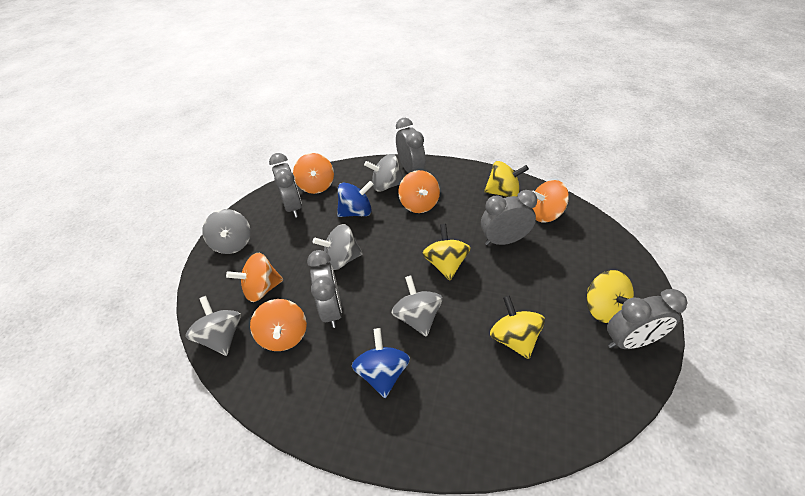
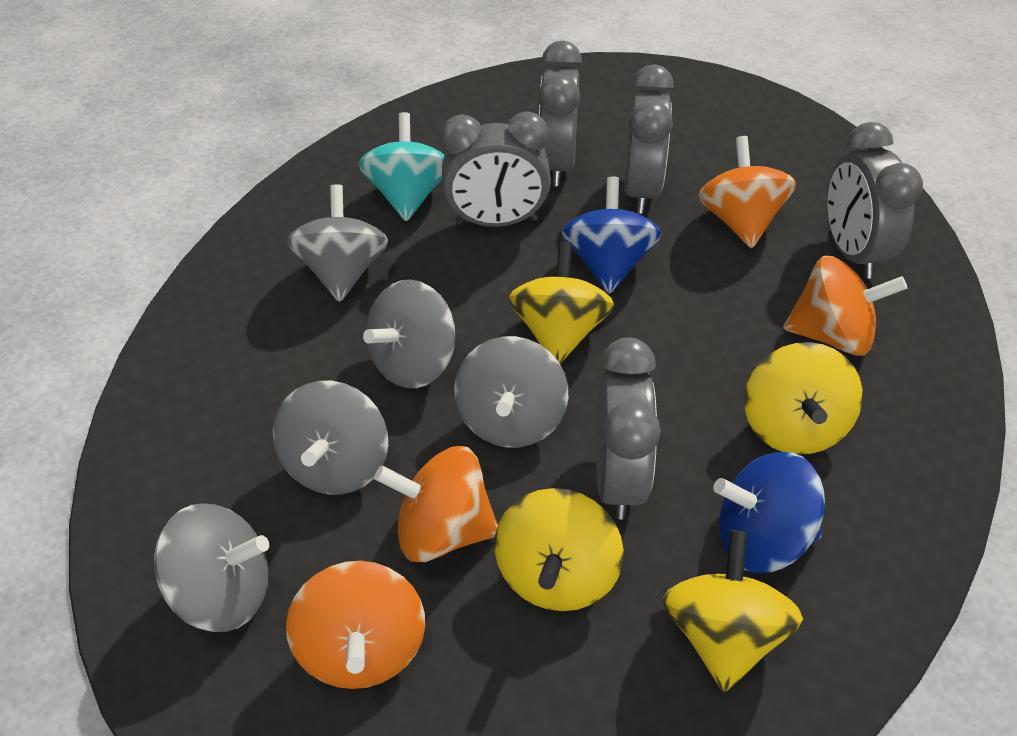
orange spinning top: 5 -> 4
turquoise spinning top: 0 -> 1

